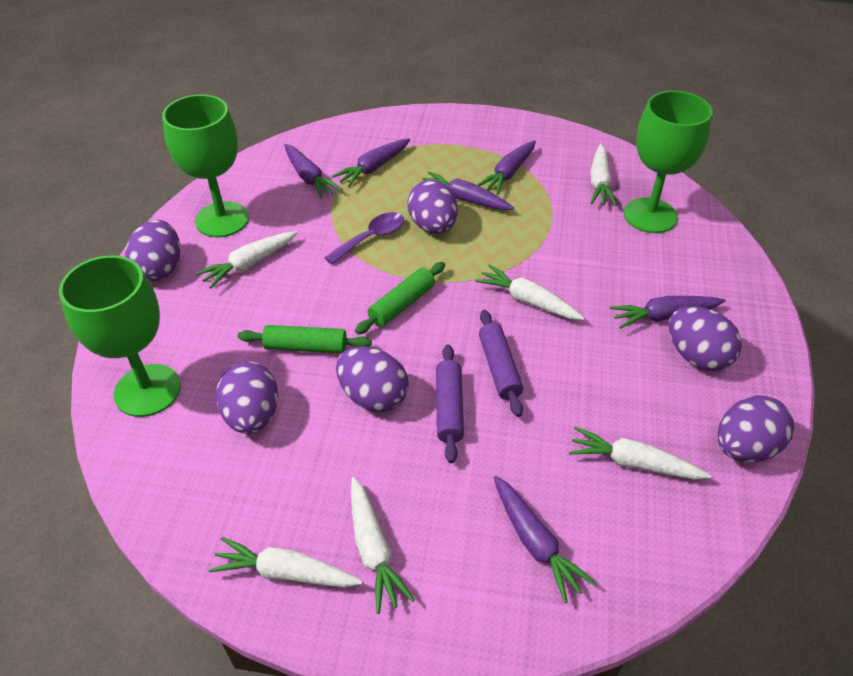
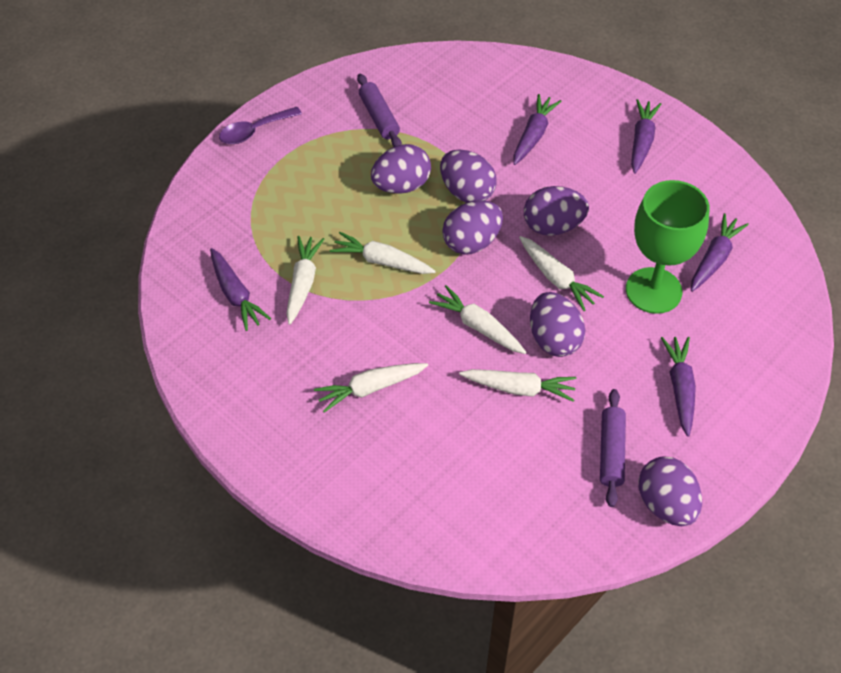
green goblet: 3 -> 1
green rolling pin: 2 -> 0
purple carrot: 6 -> 5

